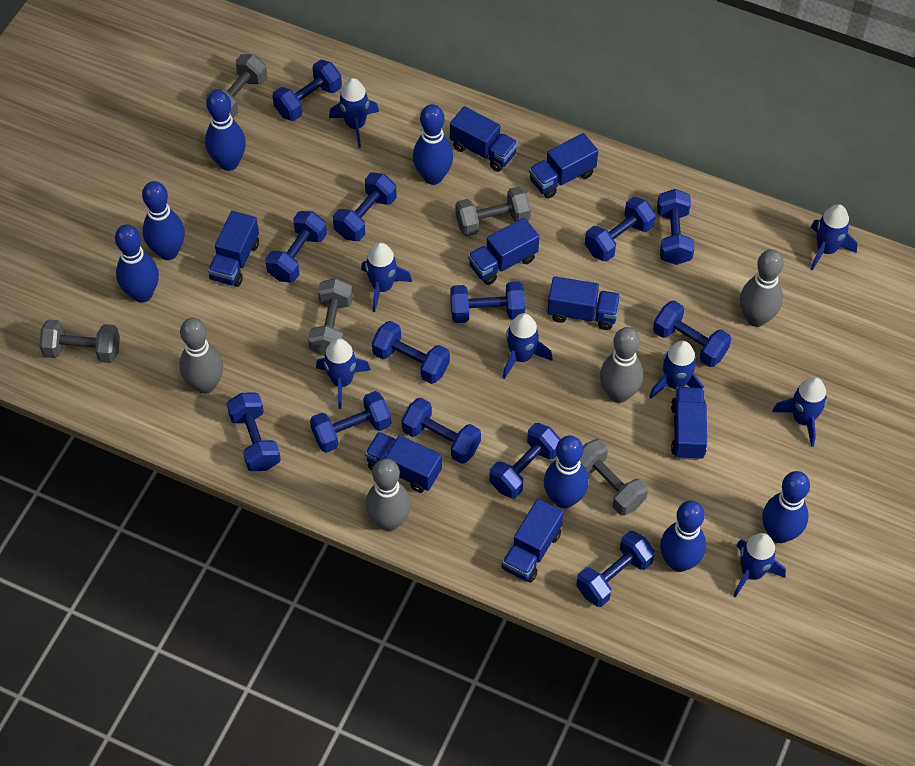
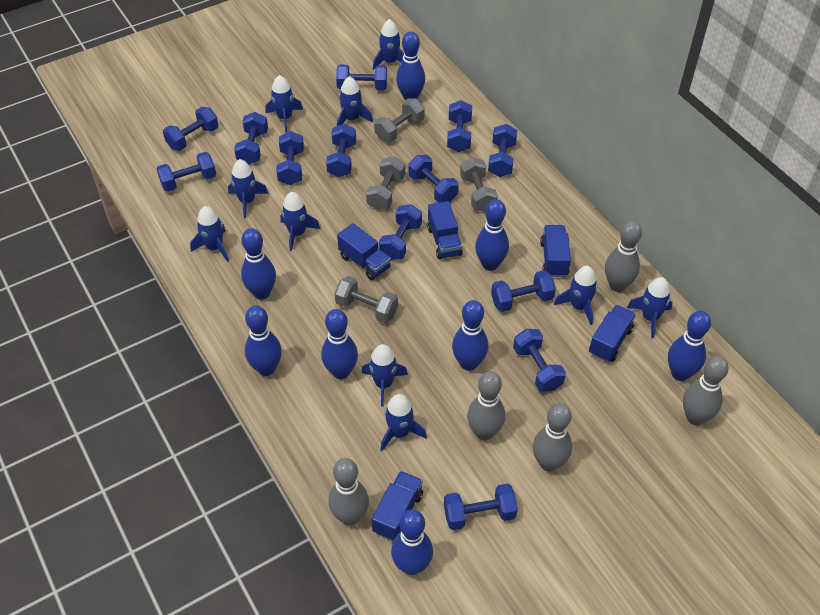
blue bowling pin: 7 -> 8
blue rocket: 8 -> 10
blue truck: 8 -> 5
grey bowling pin: 4 -> 5
grey dumbbell: 5 -> 4

